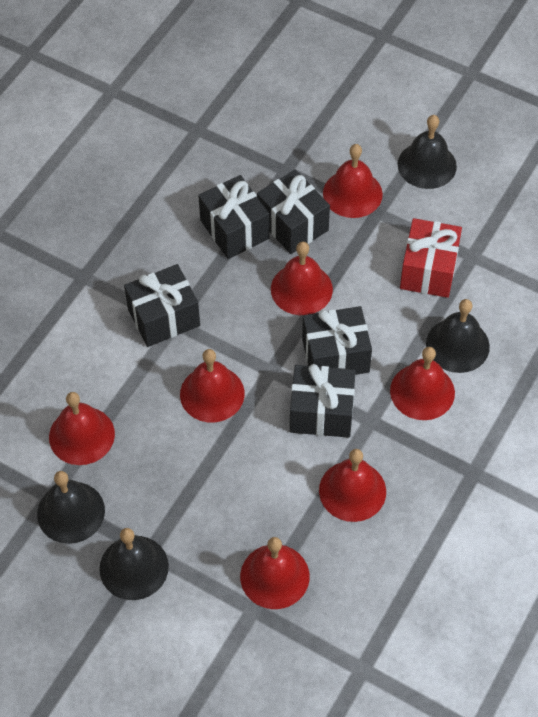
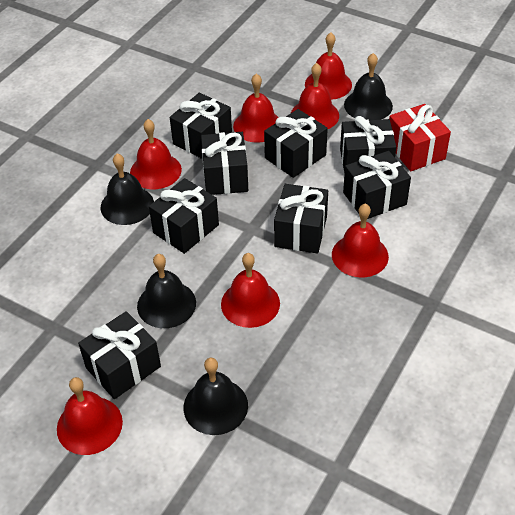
black gift: 5 -> 8

